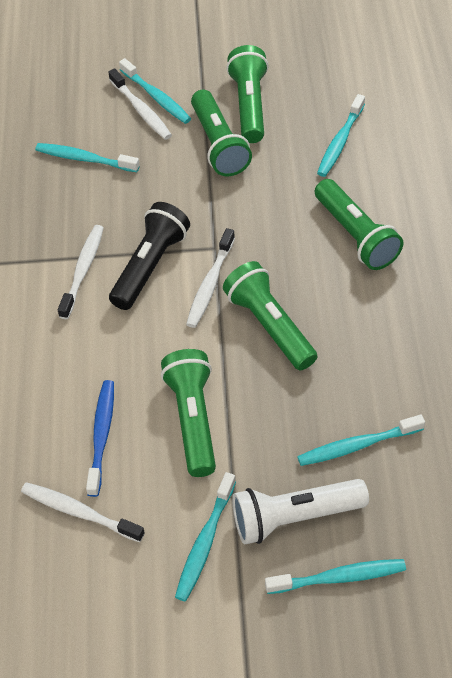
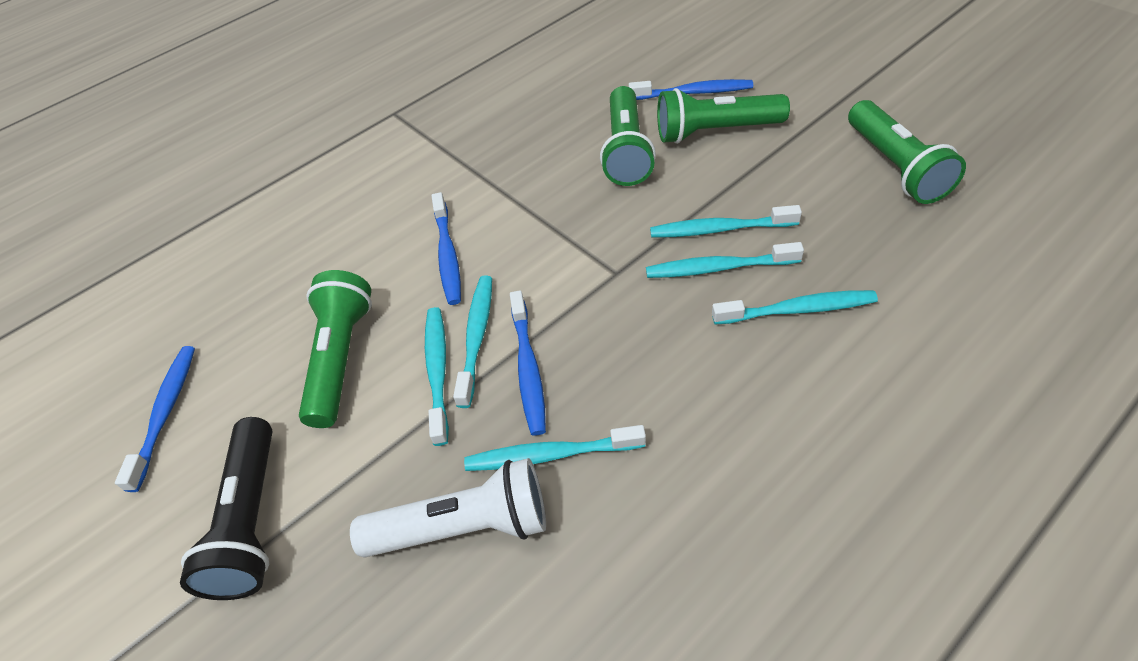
blue toothbrush: 1 -> 4
green flashlight: 5 -> 4
white toothbrush: 4 -> 0

